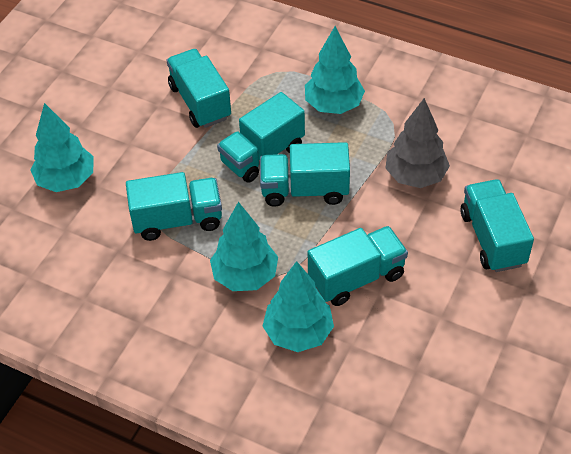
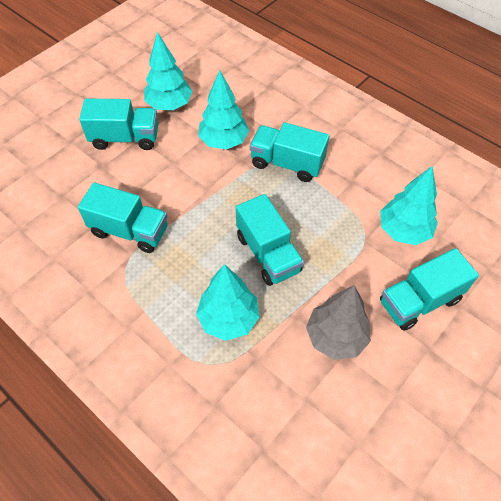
turquoise truck: 6 -> 5

